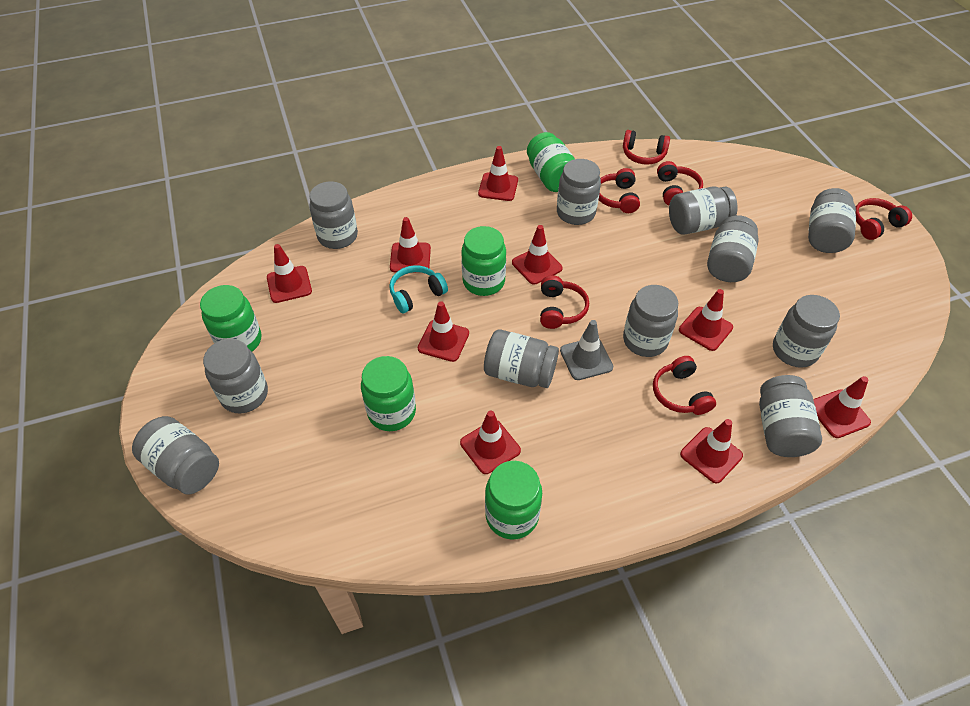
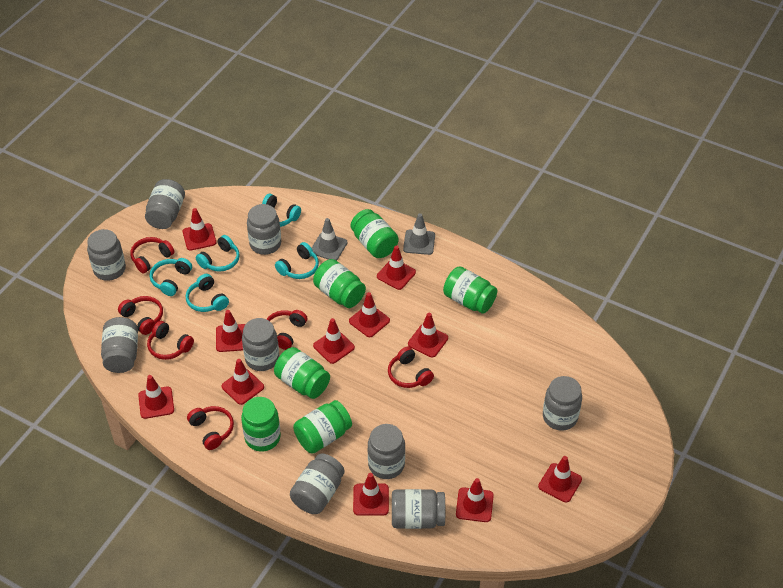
green jar: 5 -> 6
grey jar: 11 -> 9
grey traffic cone: 1 -> 2
red traffic cone: 9 -> 11
turquoise headphones: 1 -> 5

